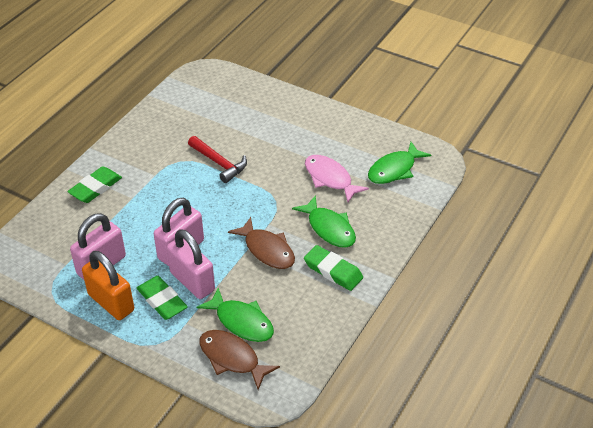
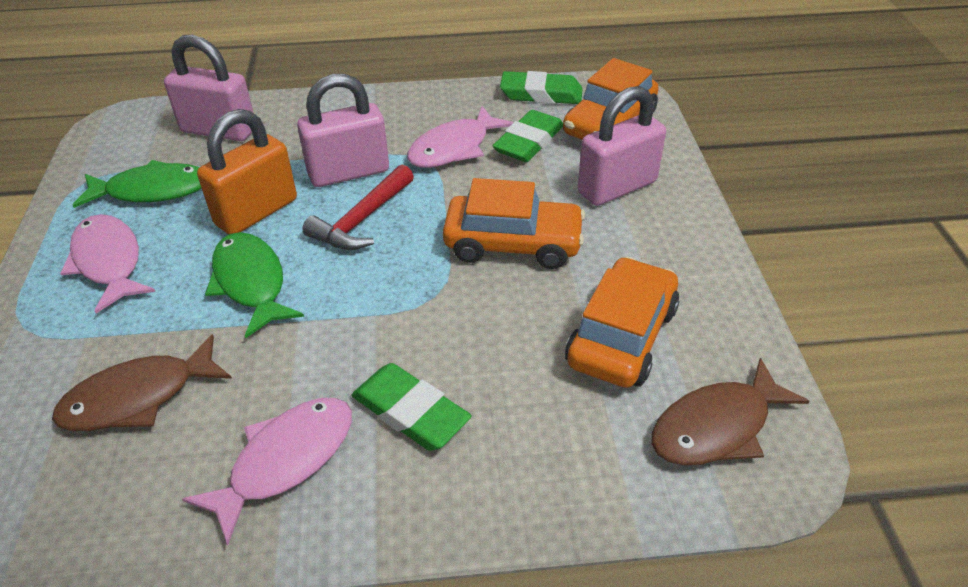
green fish: 3 -> 2
orange car: 0 -> 3
pink fish: 1 -> 3

